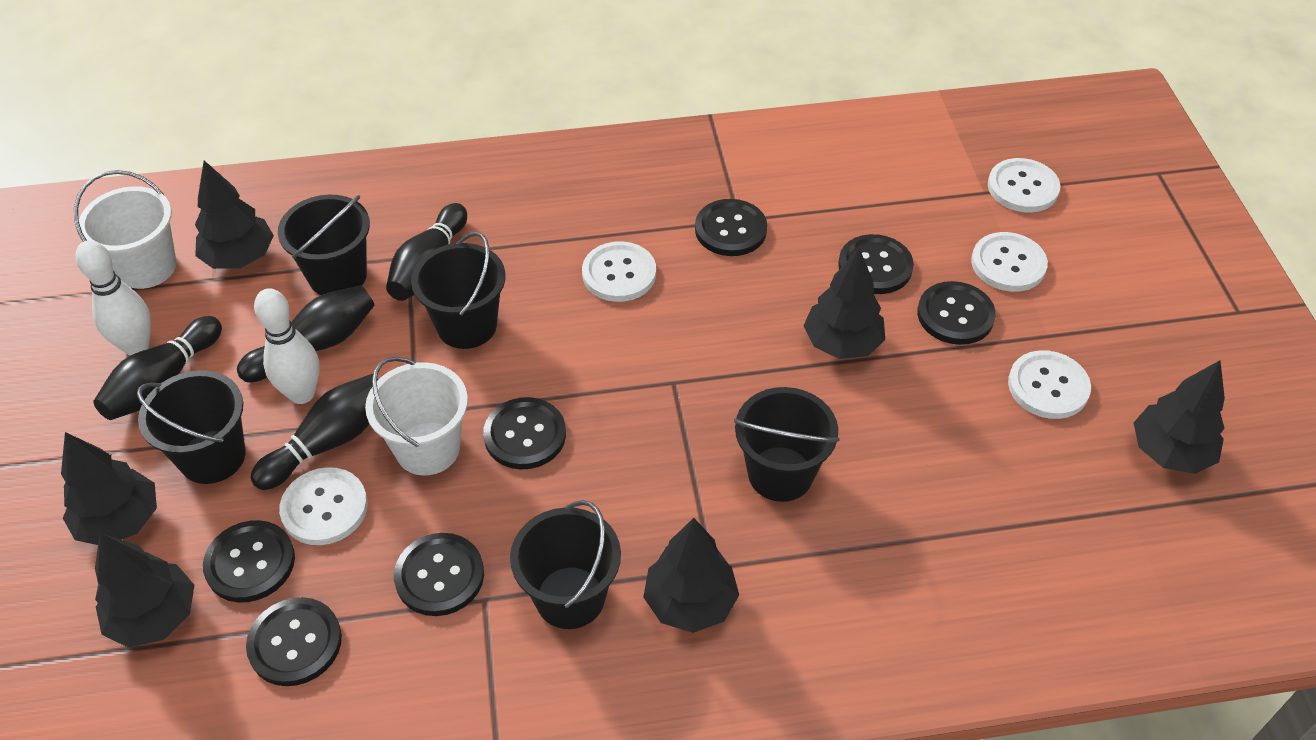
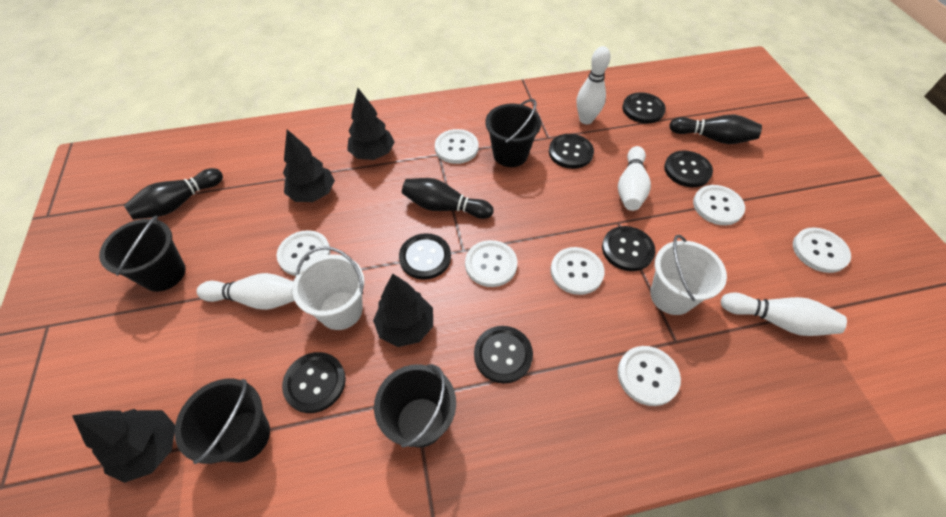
black bowling pin: 4 -> 3
black bucket: 5 -> 4
black tree: 6 -> 4
white bowling pin: 2 -> 4
white button: 5 -> 7

